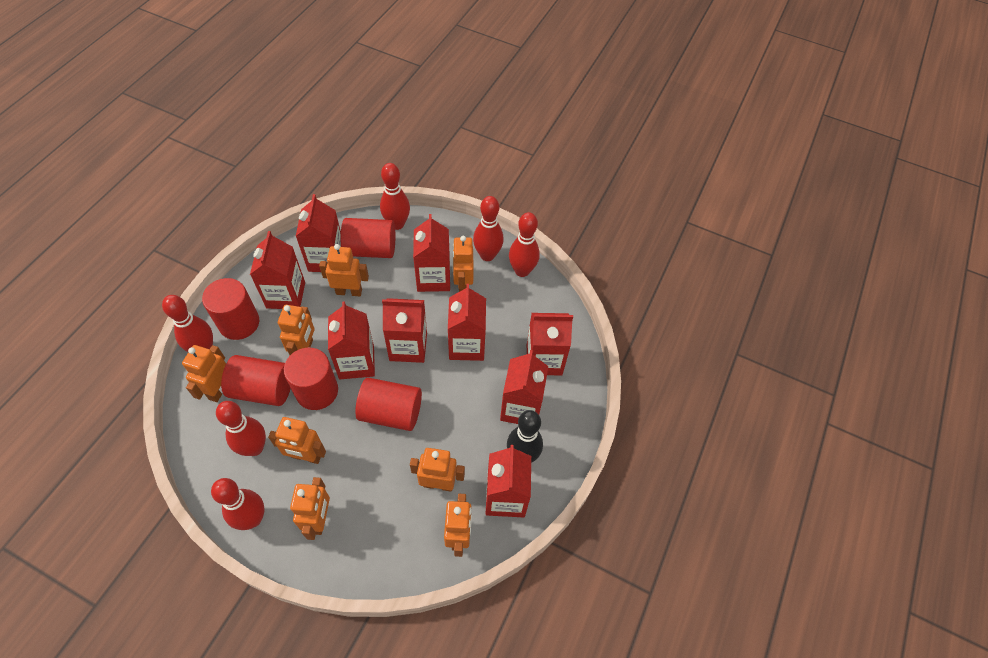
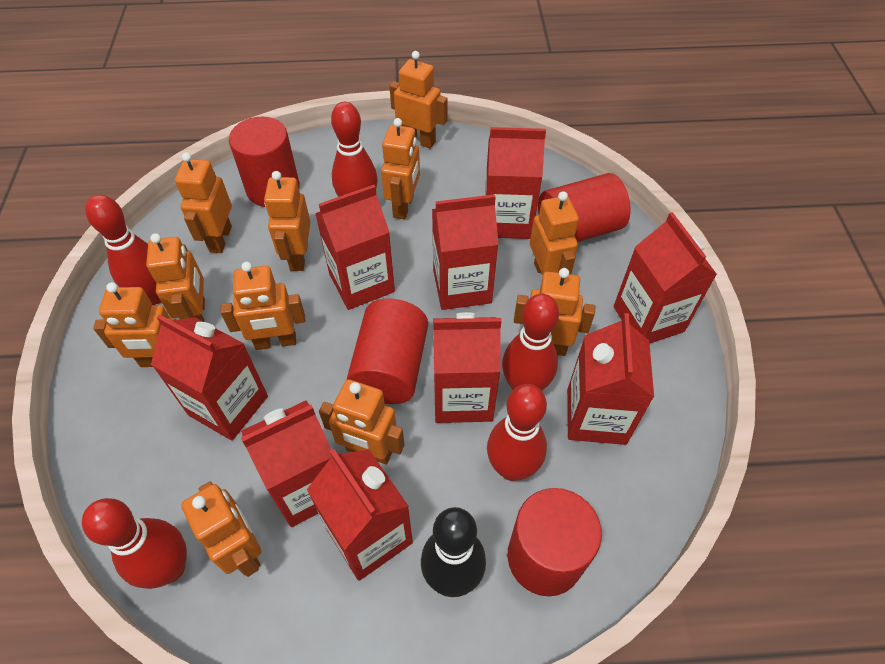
orange robot: 8 -> 11
red bowling pin: 6 -> 5
red cylinder: 5 -> 4

